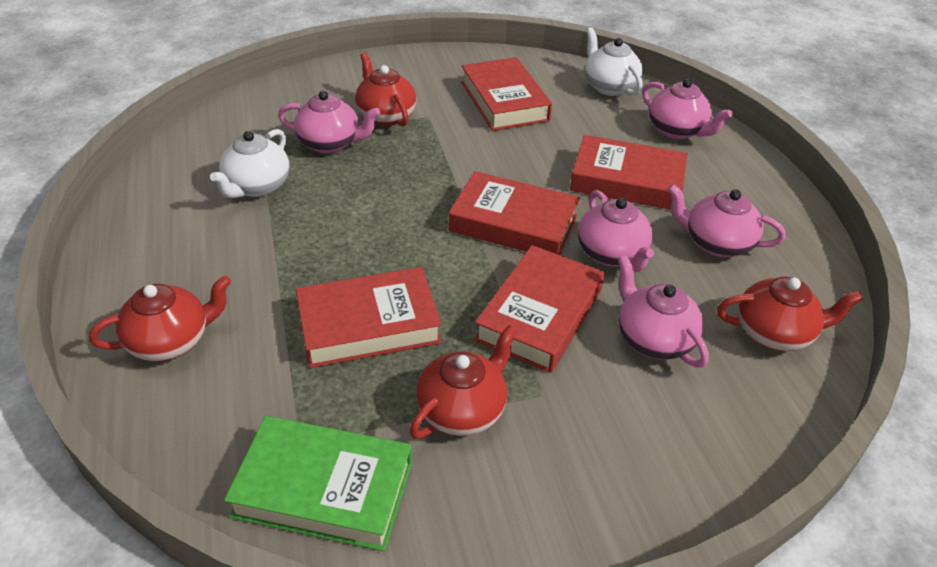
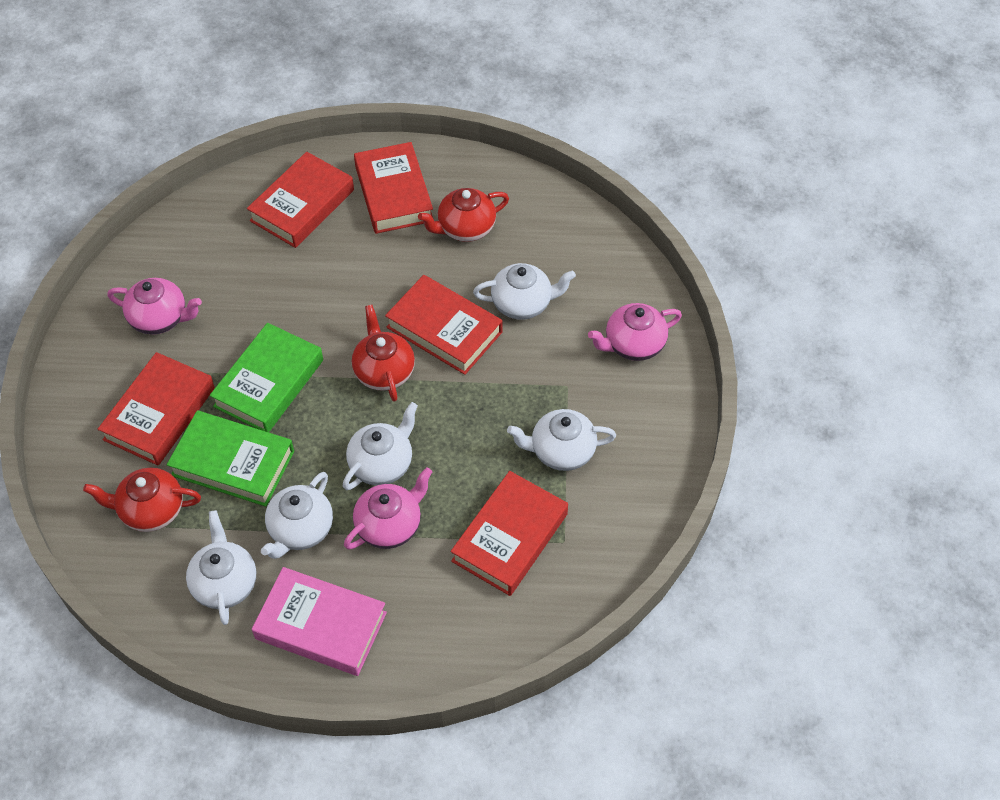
green book: 1 -> 2
pink book: 0 -> 1
pink teapot: 5 -> 3
red teapot: 4 -> 3
white teapot: 2 -> 5

